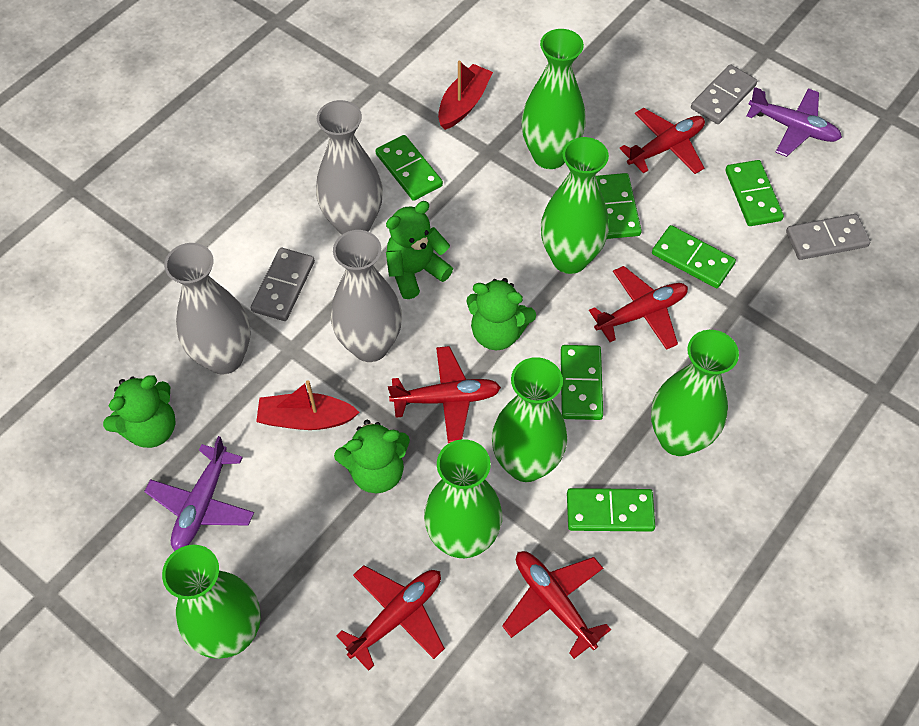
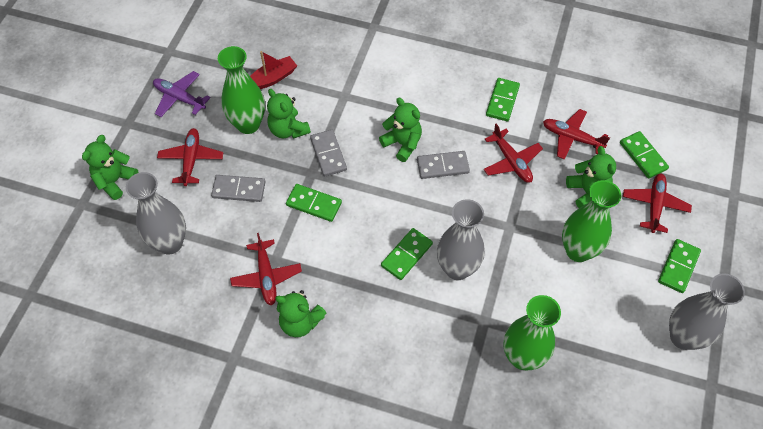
green domino: 6 -> 5
green teddy bear: 4 -> 5
green vase: 6 -> 3
purple plane: 2 -> 1
red boat: 2 -> 1

